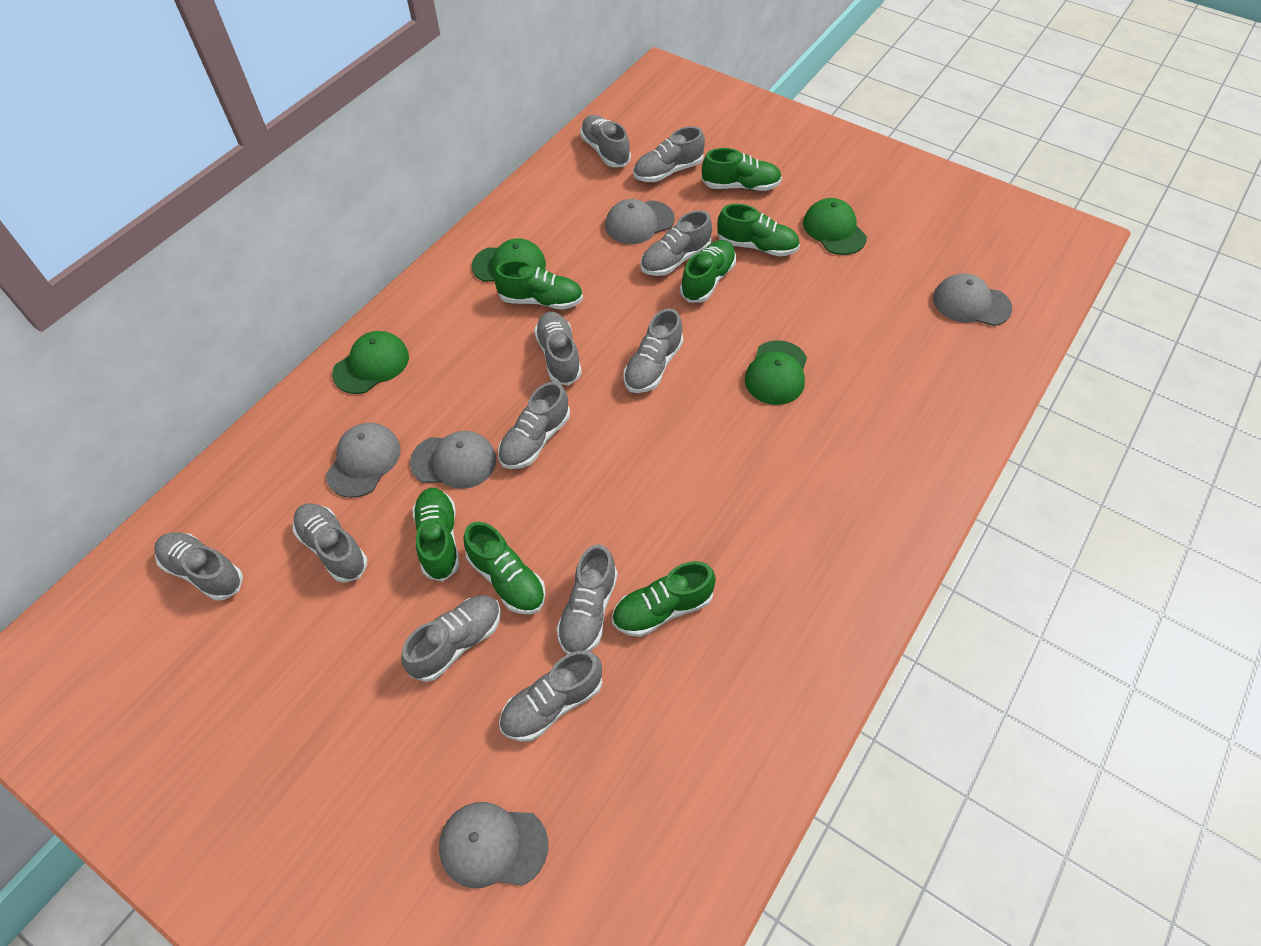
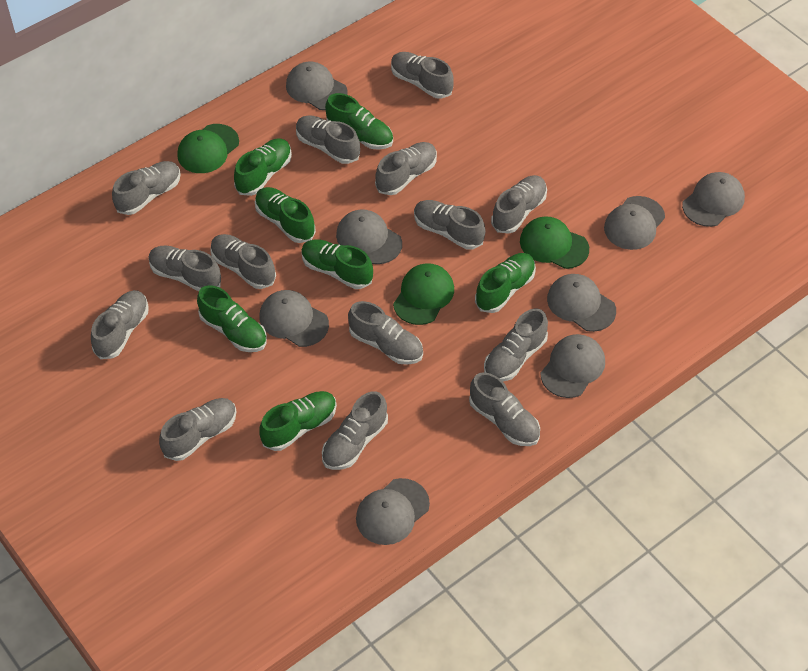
green cap: 4 -> 3
grey cap: 5 -> 8
grey shoe: 11 -> 14

